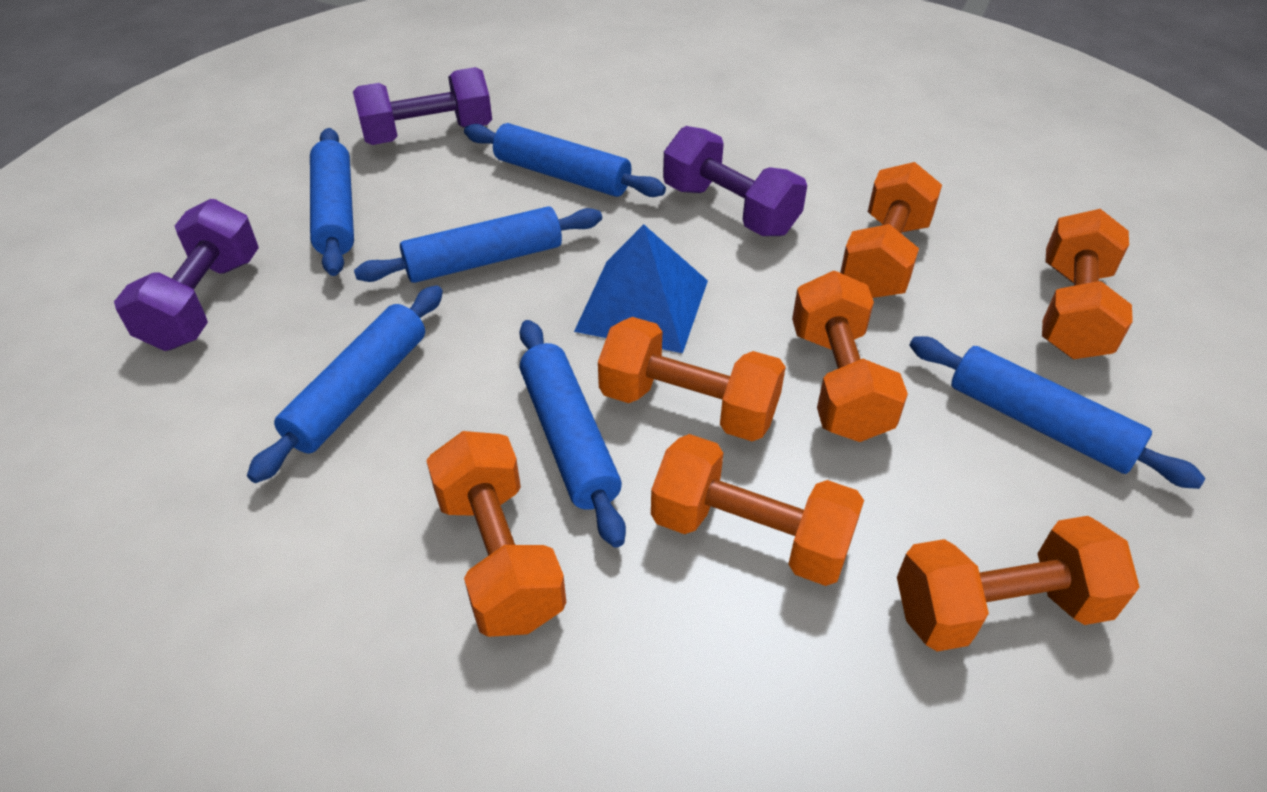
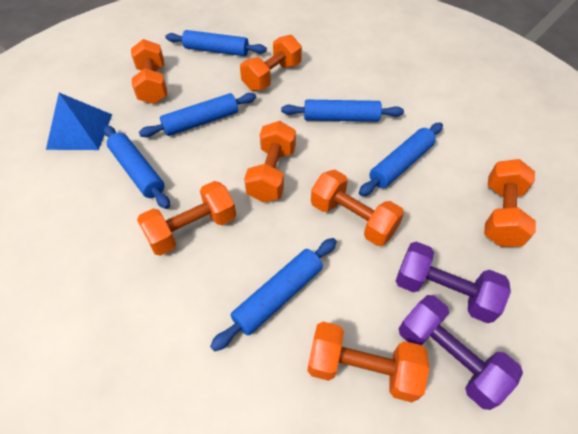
purple dumbbell: 3 -> 2

